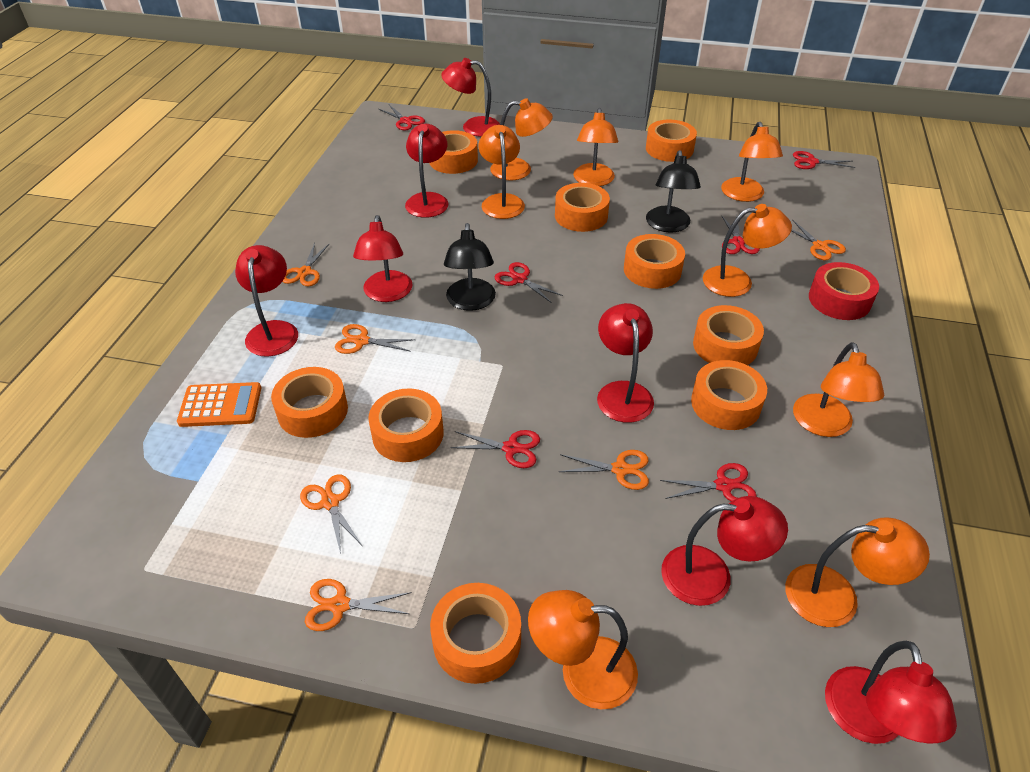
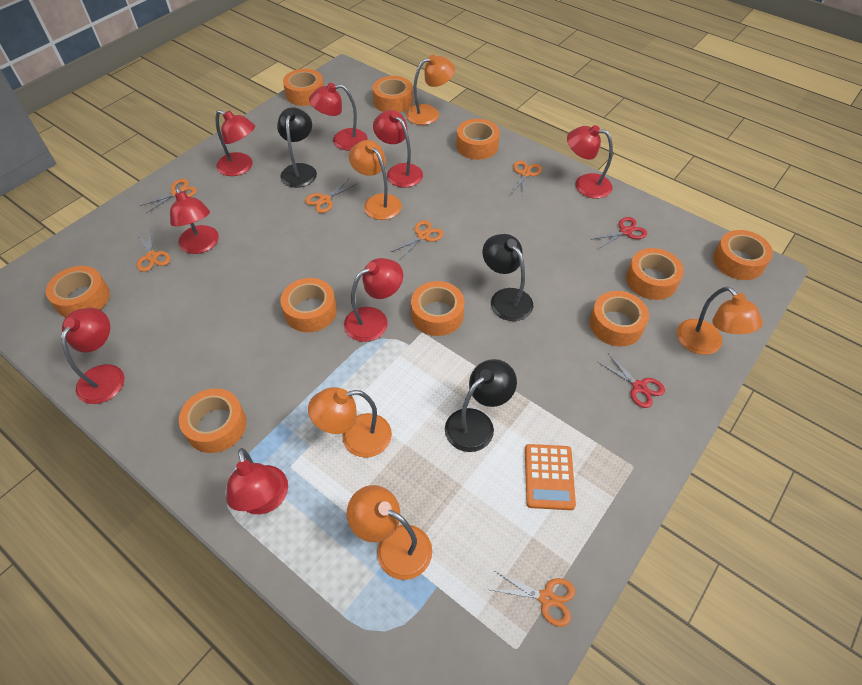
black lamp: 2 -> 3
orange lamp: 8 -> 5
orange tape: 9 -> 10
red lamp: 7 -> 8
red scissors: 6 -> 2
red tape: 1 -> 0

